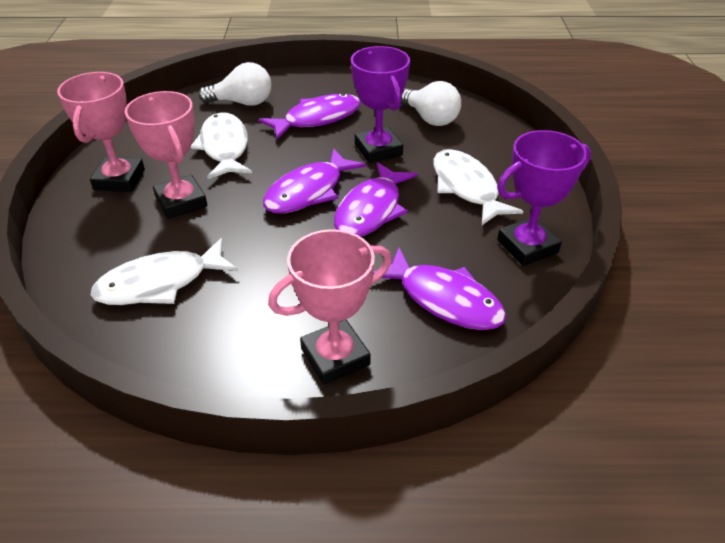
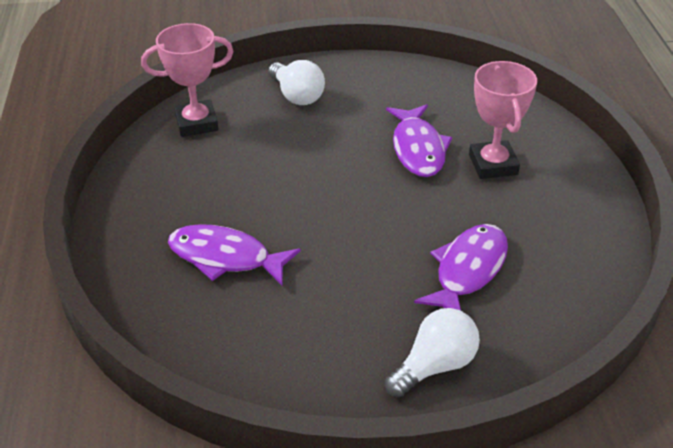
pink trophy: 3 -> 2
purple fish: 4 -> 3
purple trophy: 2 -> 0
white fish: 3 -> 0

